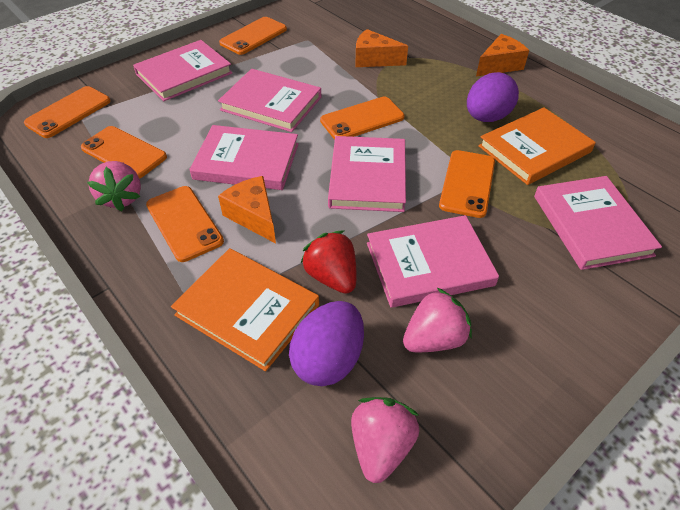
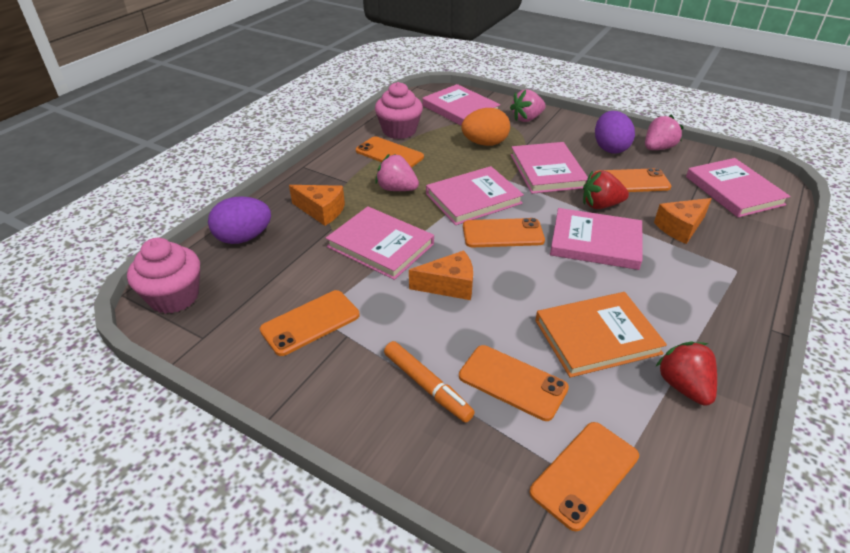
orange book: 2 -> 1
orange egg: 0 -> 1
orange marker: 0 -> 1
pink cupcake: 0 -> 2
red strawberry: 1 -> 2

